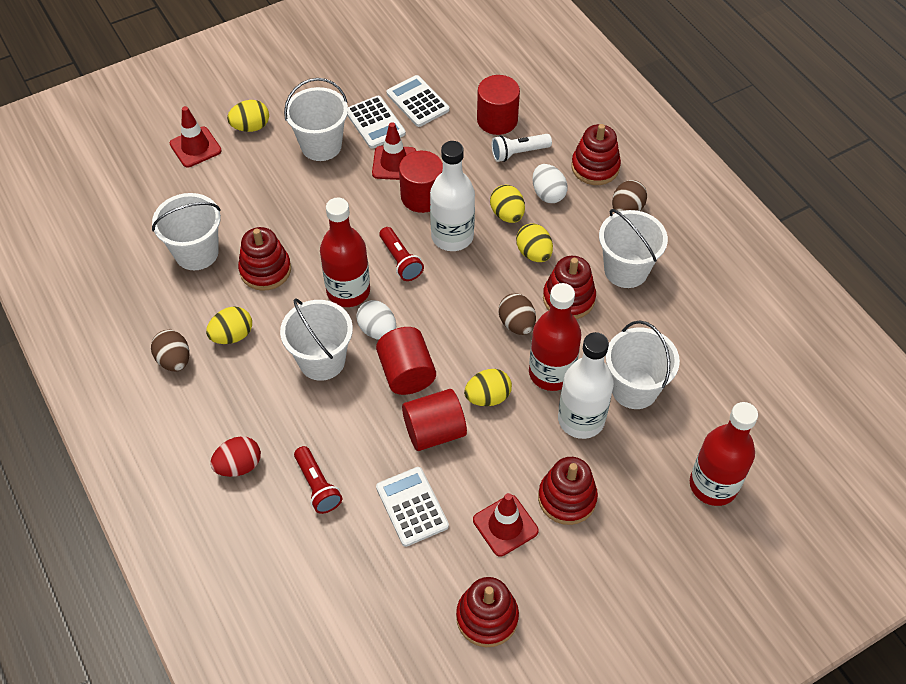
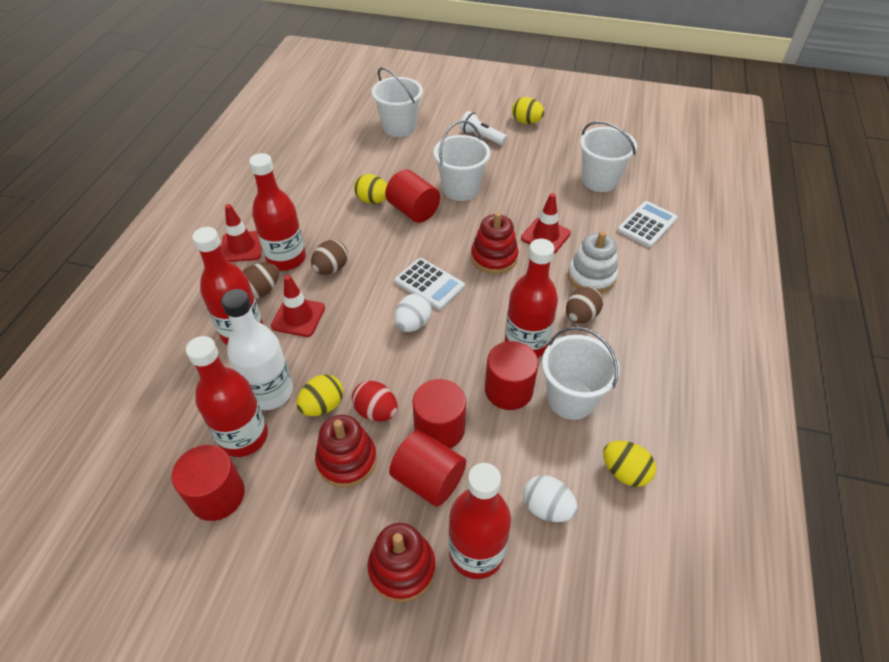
red bottle: 3 -> 5
red cylinder: 4 -> 5
red flashlight: 2 -> 0
red stacking toy: 5 -> 3
white bottle: 2 -> 1
white bucket: 5 -> 4
white calculator: 3 -> 2
white stacking toy: 0 -> 1
yellow egg: 5 -> 4

